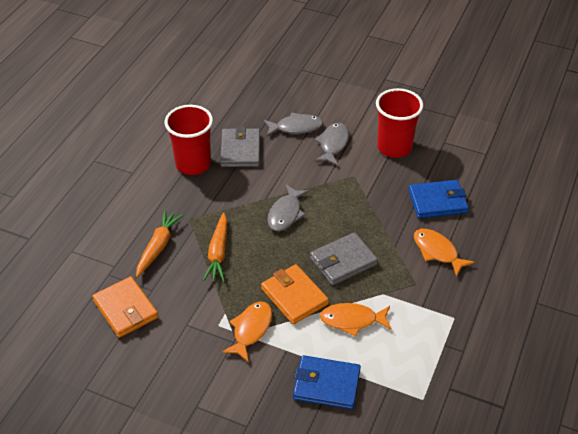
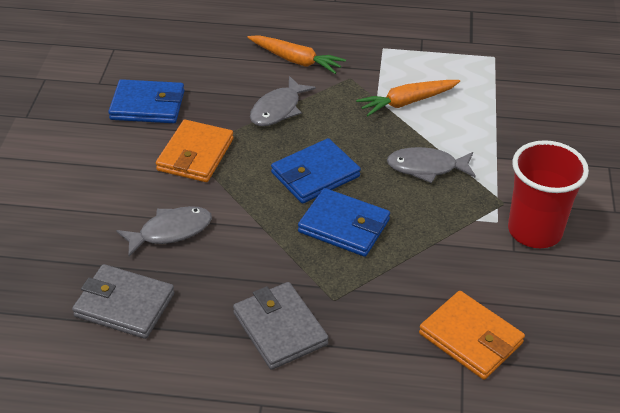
blue wallet: 2 -> 3
orange fish: 3 -> 0
red cup: 2 -> 1

